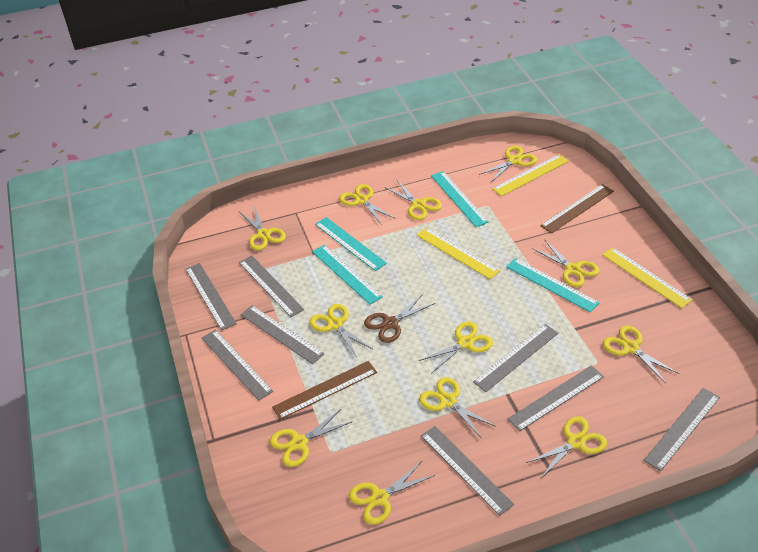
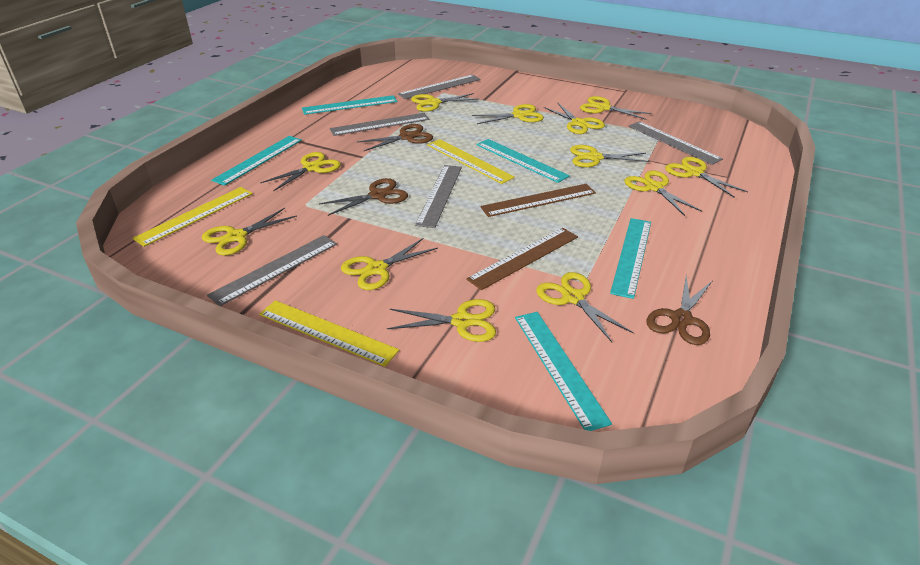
brown scissors: 1 -> 3
grey ruler: 8 -> 5
turquoise ruler: 4 -> 5

